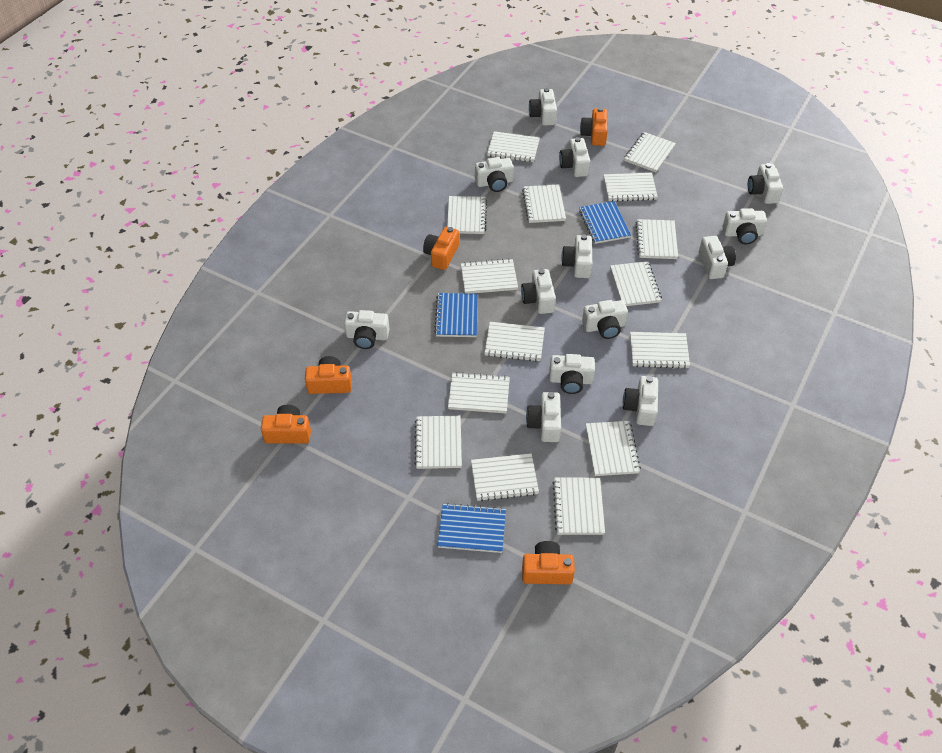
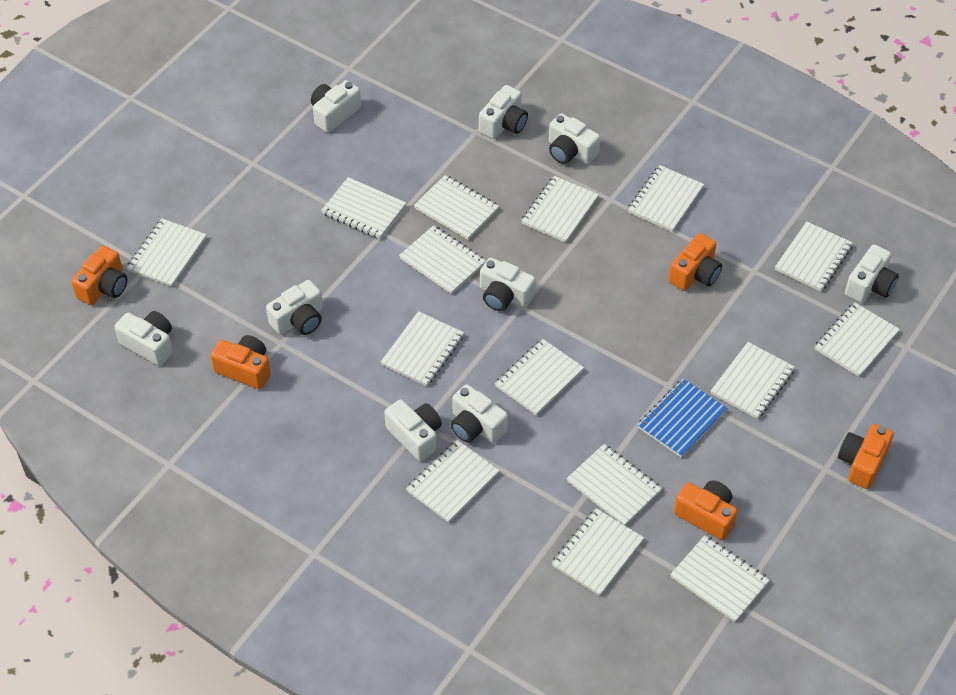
blue notebook: 3 -> 1
white camera: 13 -> 9

